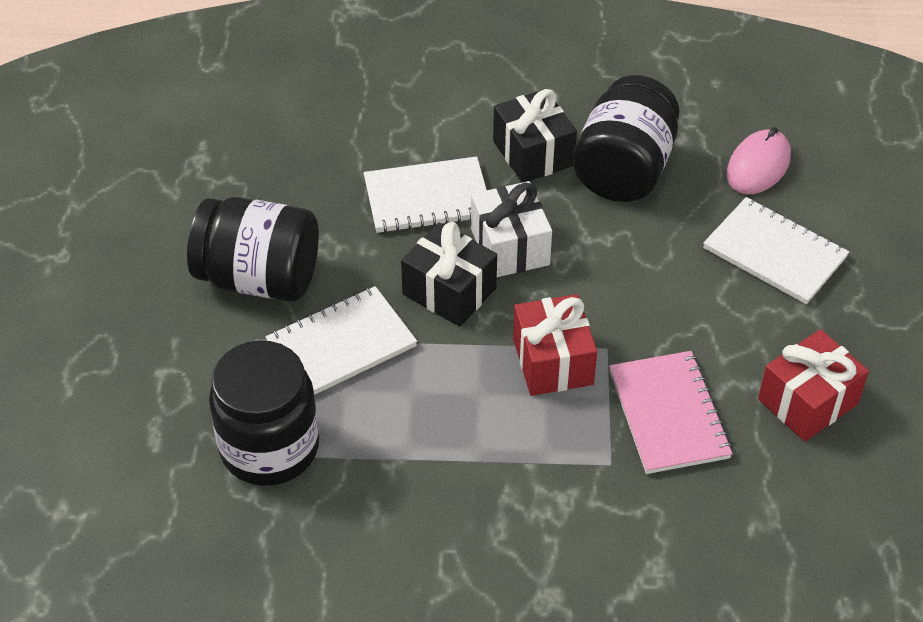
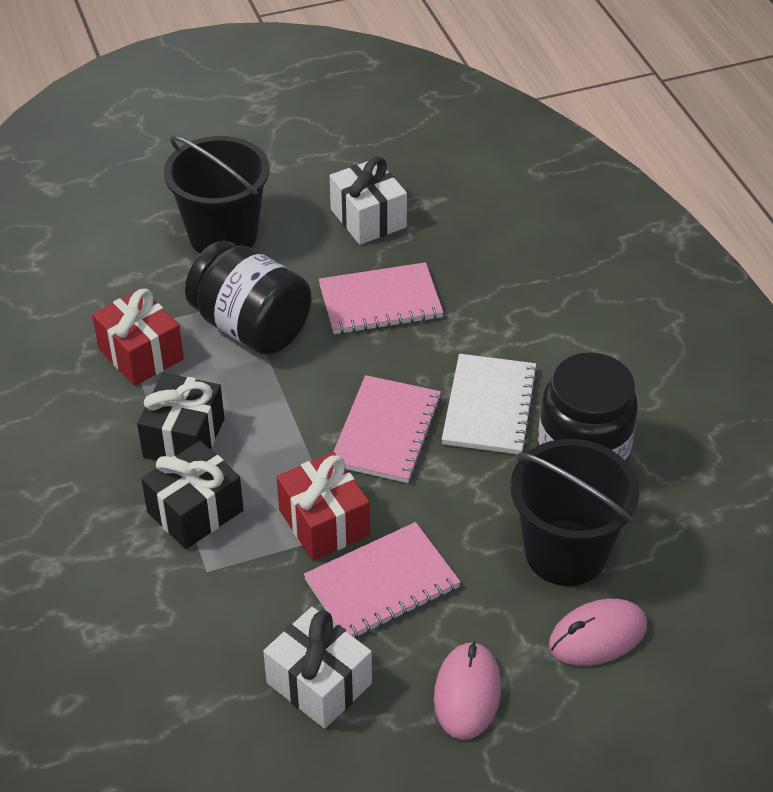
black bucket: 0 -> 2
black jar: 3 -> 2
pink mouse: 1 -> 2
pink notebook: 1 -> 3
white gift: 1 -> 2
white notebook: 3 -> 1

